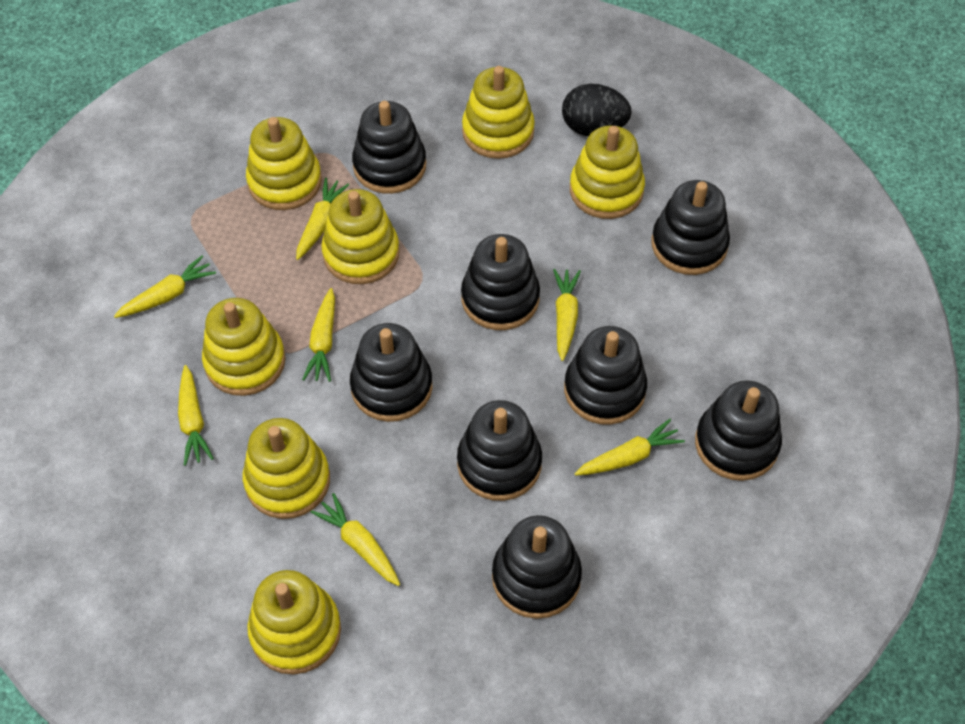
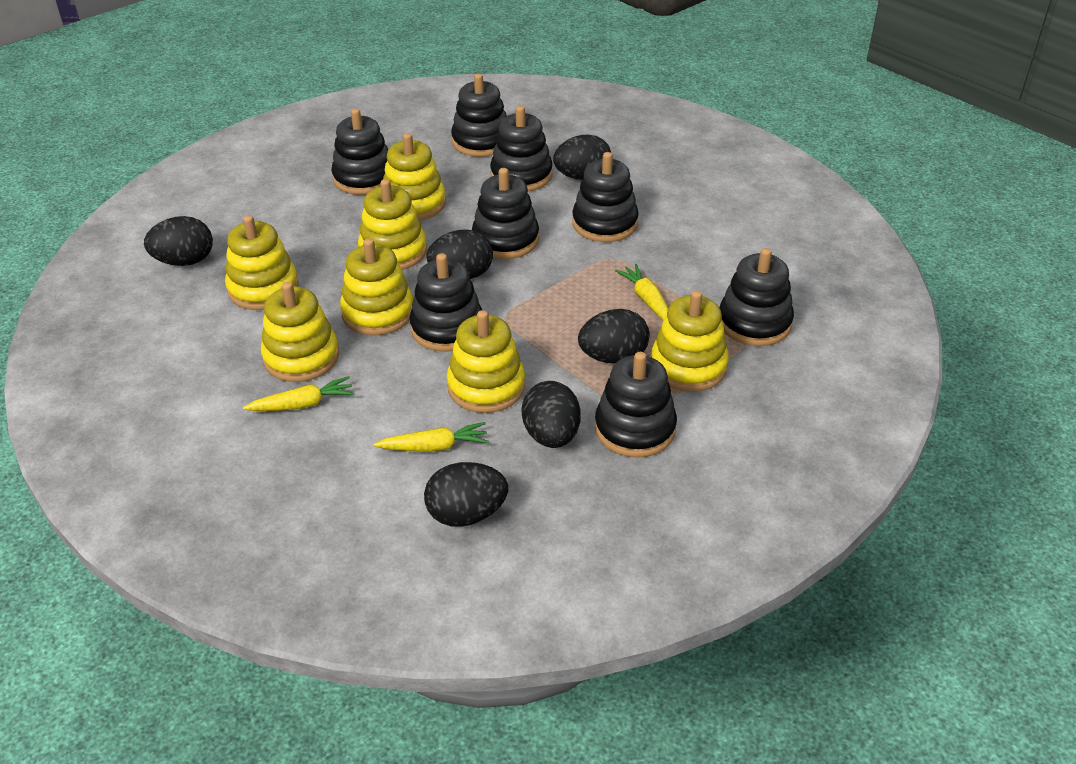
black egg: 1 -> 6
yellow carrot: 7 -> 3

